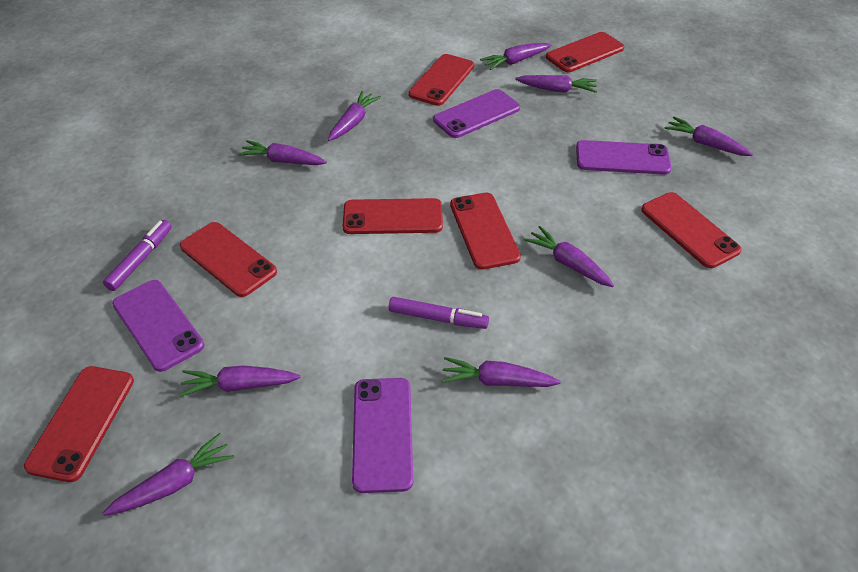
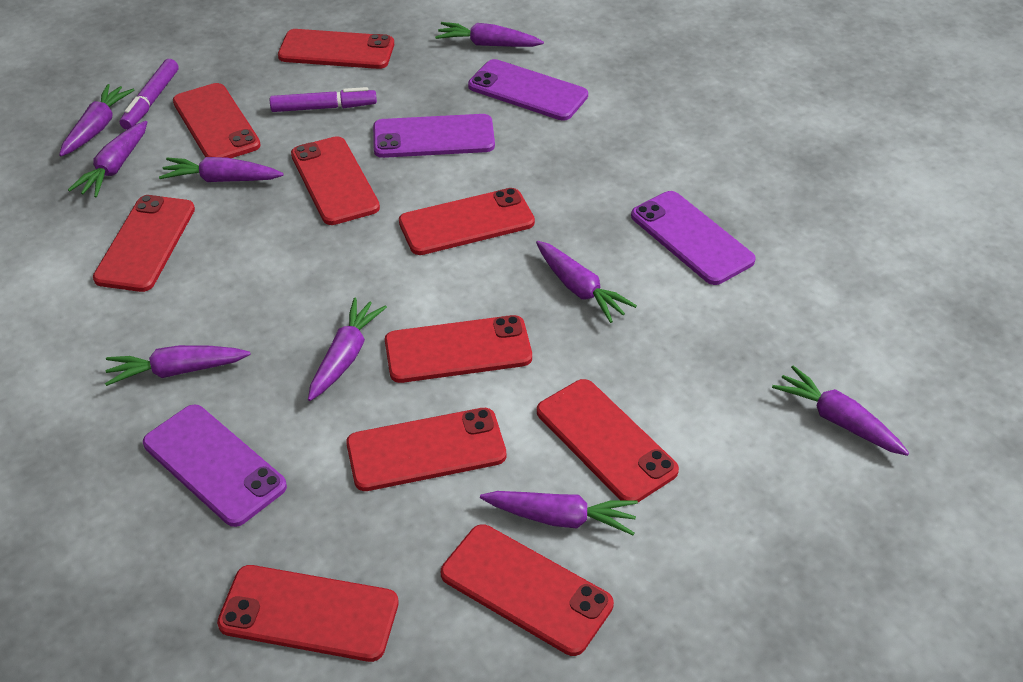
red phone: 7 -> 10

